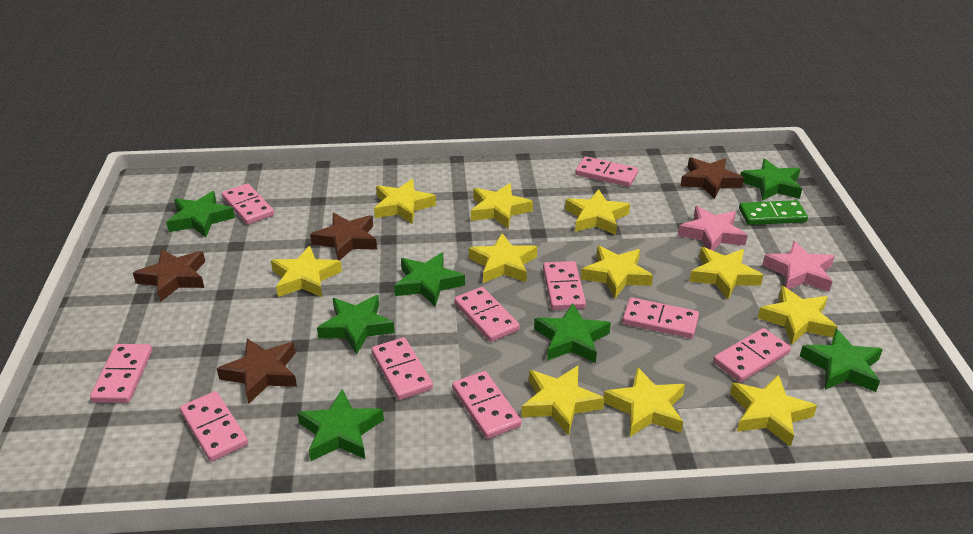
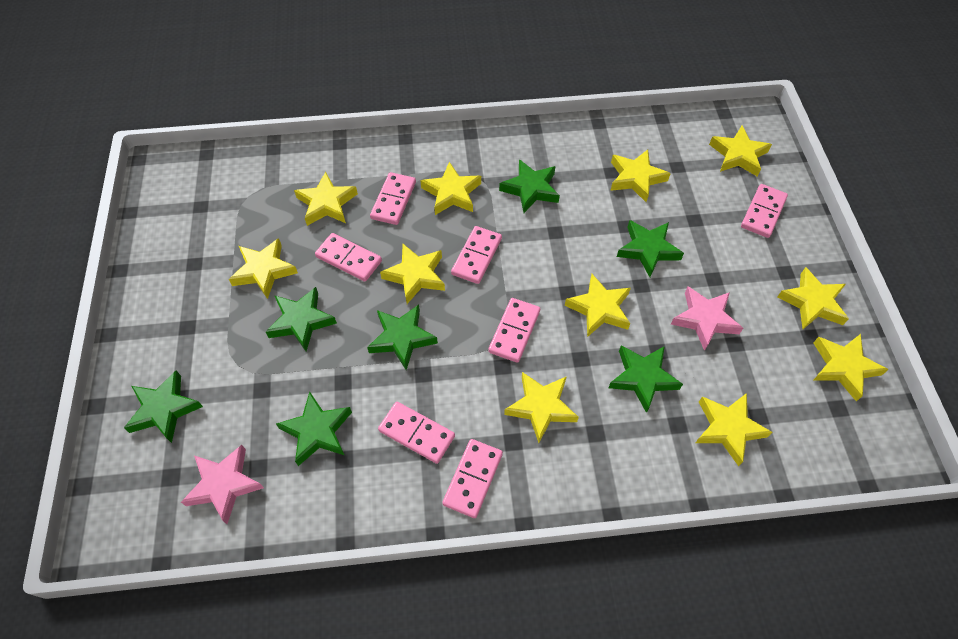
brown star: 4 -> 0
green domino: 1 -> 0
pink domino: 10 -> 7

